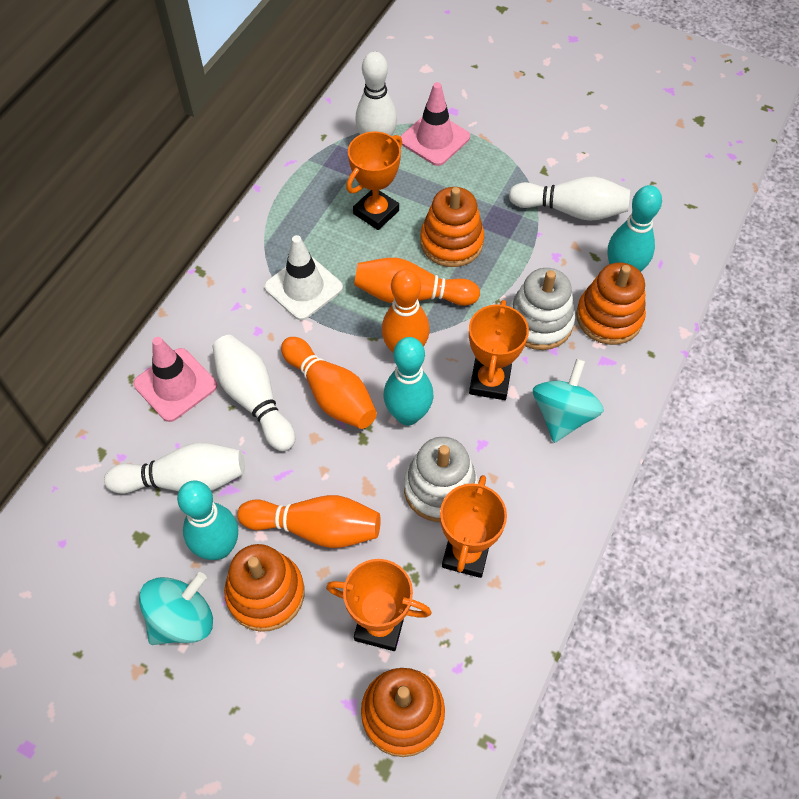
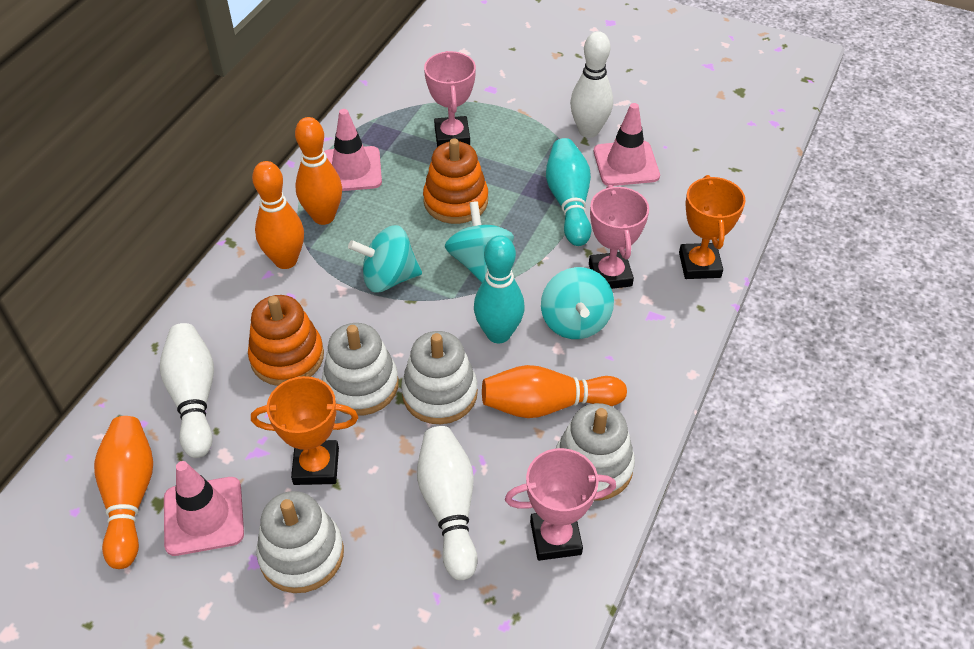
orange stacking toy: 4 -> 2
orange trophy: 4 -> 2
pink traffic cone: 2 -> 3
pink trophy: 0 -> 3
turquoise bowling pin: 3 -> 2
turquoise spinning top: 2 -> 3
white bowling pin: 4 -> 3
white stacking toy: 2 -> 4
white traffic cone: 1 -> 0

